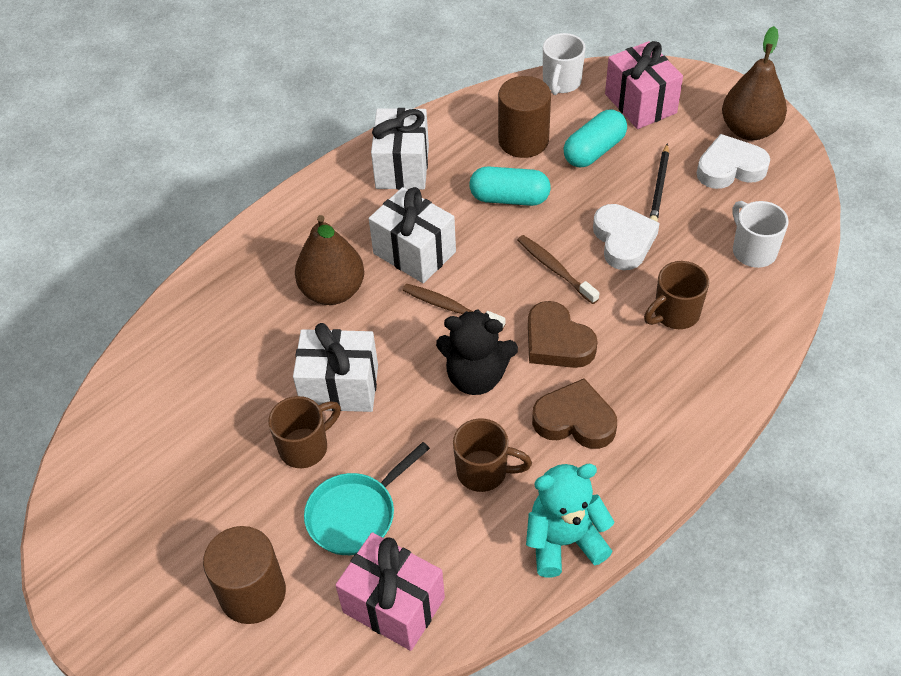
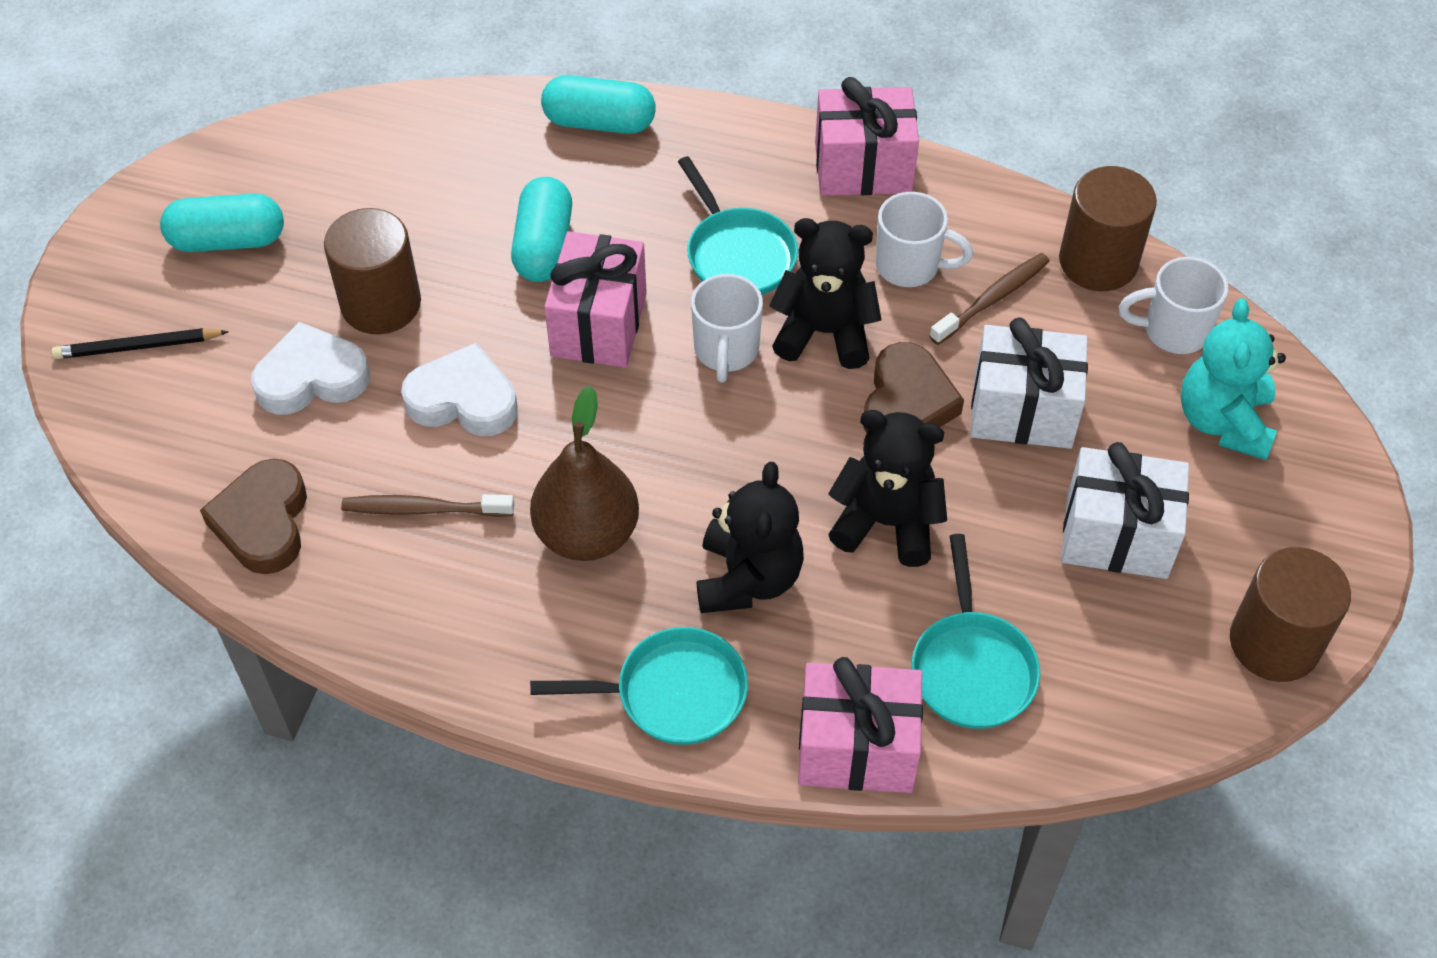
black teddy bear: 1 -> 3
brown cylinder: 2 -> 3
brown mug: 3 -> 0
brown pear: 2 -> 1
pink gift: 2 -> 3
turquoise capsule: 2 -> 3
turquoise pan: 1 -> 3
white gift: 3 -> 2
white mug: 2 -> 3

